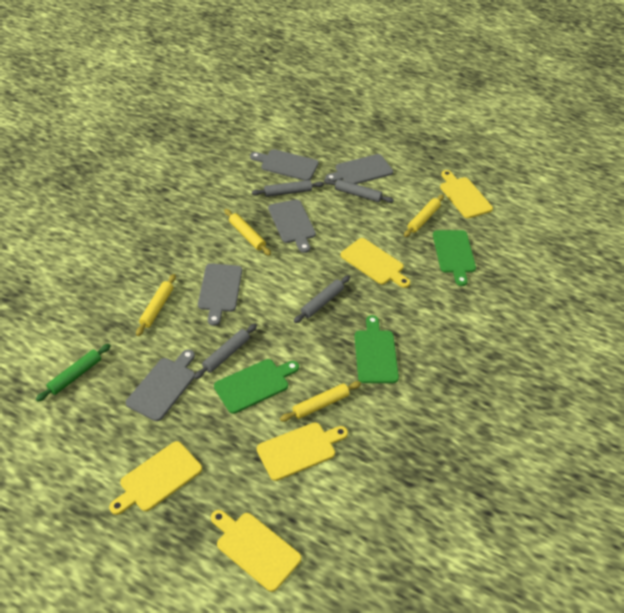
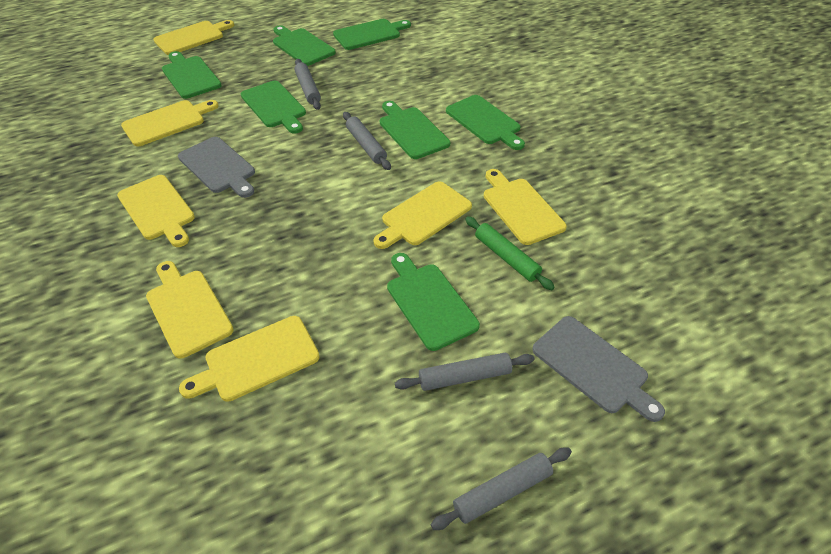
green cutting board: 3 -> 7
grey cutting board: 5 -> 2
yellow cutting board: 5 -> 7
yellow rolling pin: 4 -> 0

